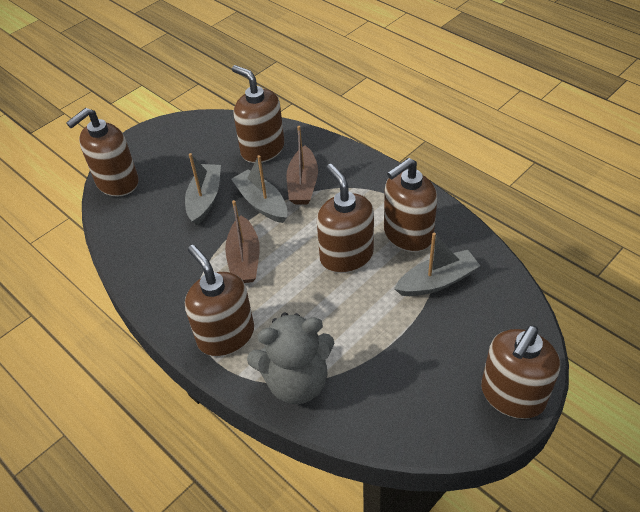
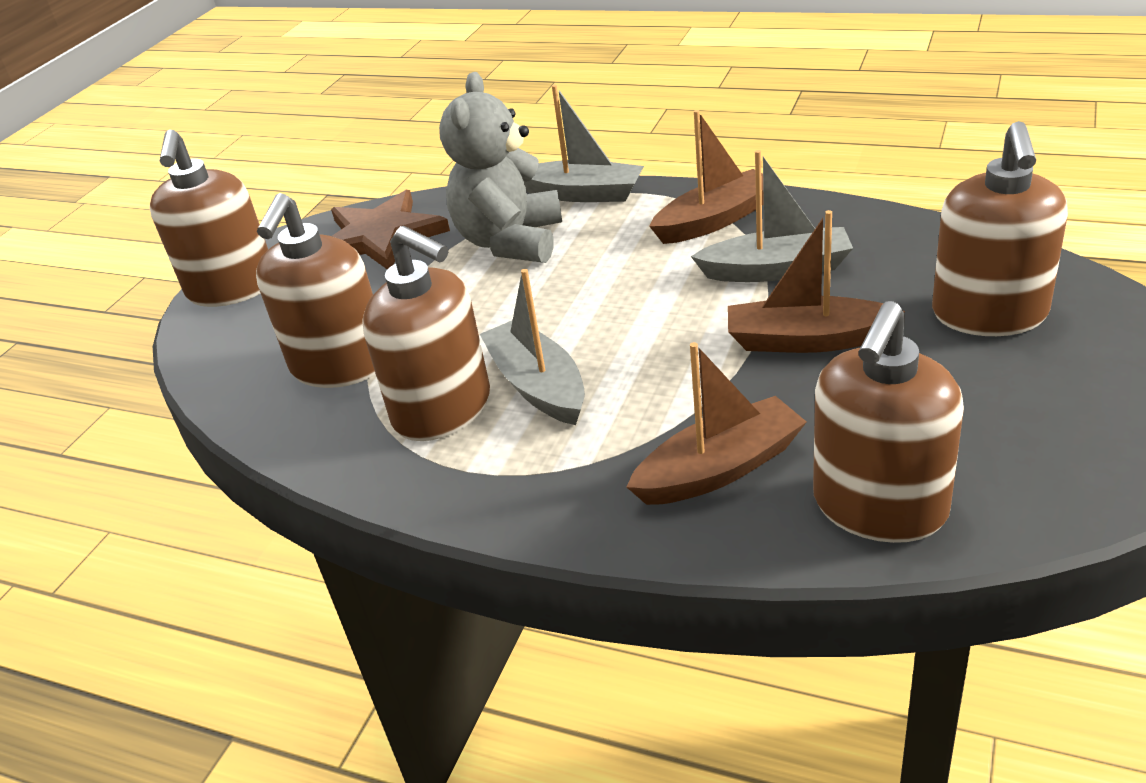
brown boat: 2 -> 3
brown soap dispenser: 6 -> 5
brown star: 0 -> 1

